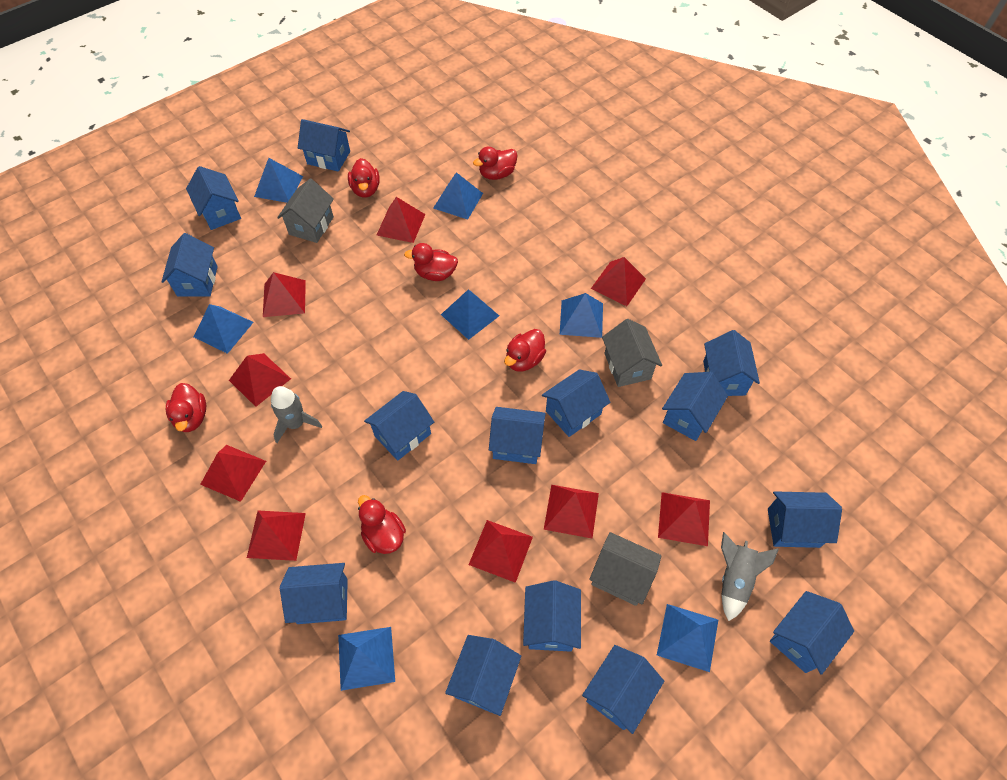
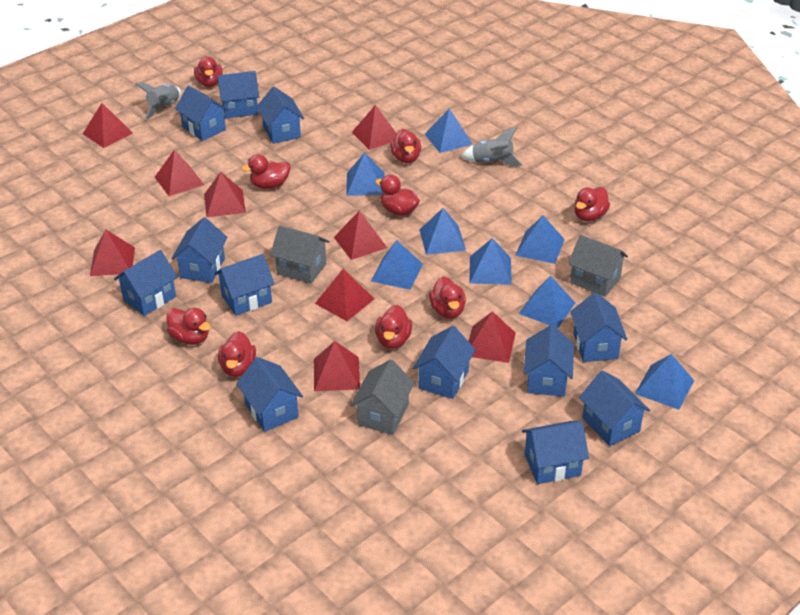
blue house: 14 -> 12
blue pyramid: 7 -> 8
red duck: 6 -> 9

